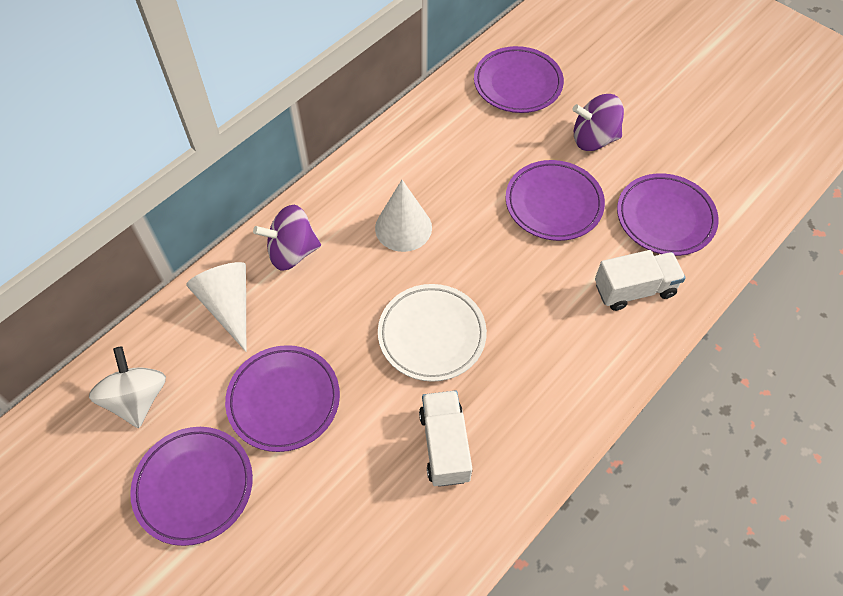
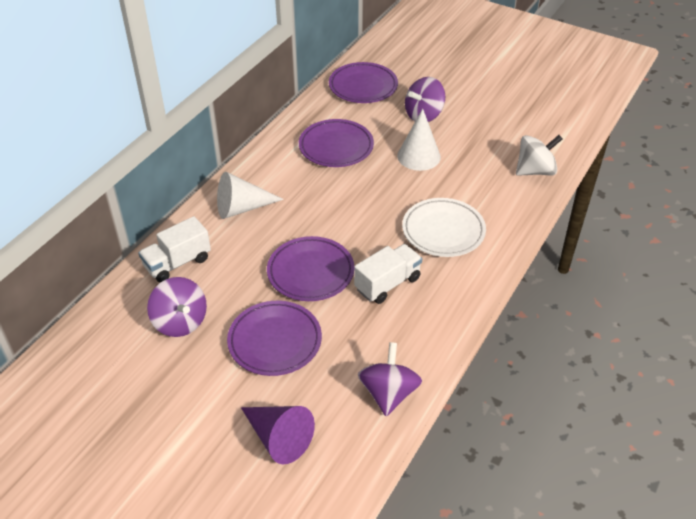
purple cone: 0 -> 1
purple plate: 5 -> 4
purple spinning top: 2 -> 3

